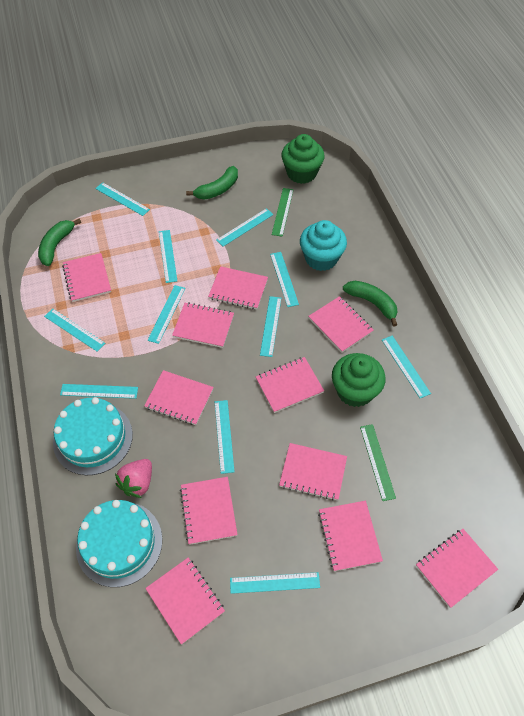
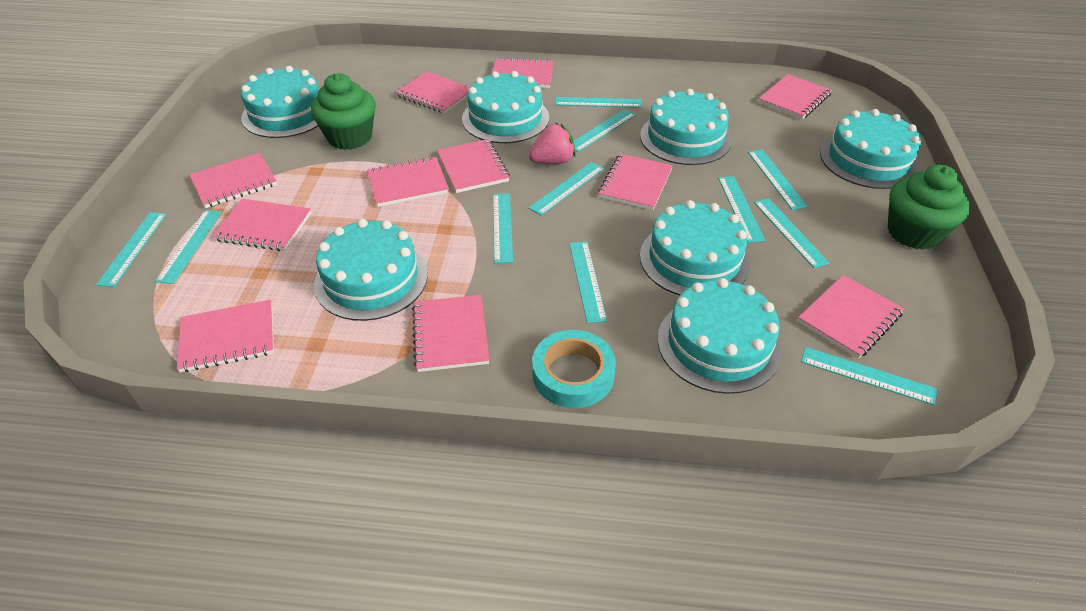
green banana: 3 -> 0
green ruler: 2 -> 0
turquoise cake: 2 -> 7
turquoise cupcake: 1 -> 0
turquoise tape: 0 -> 1

